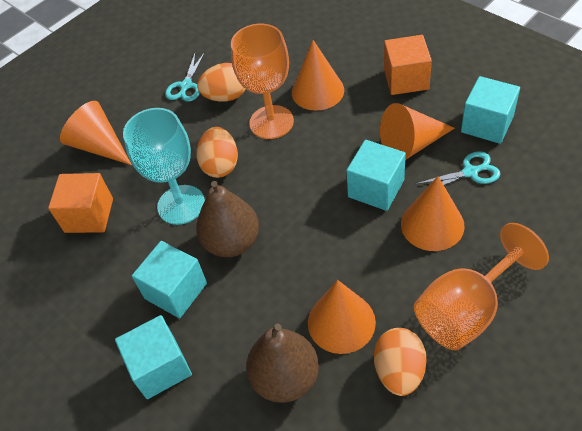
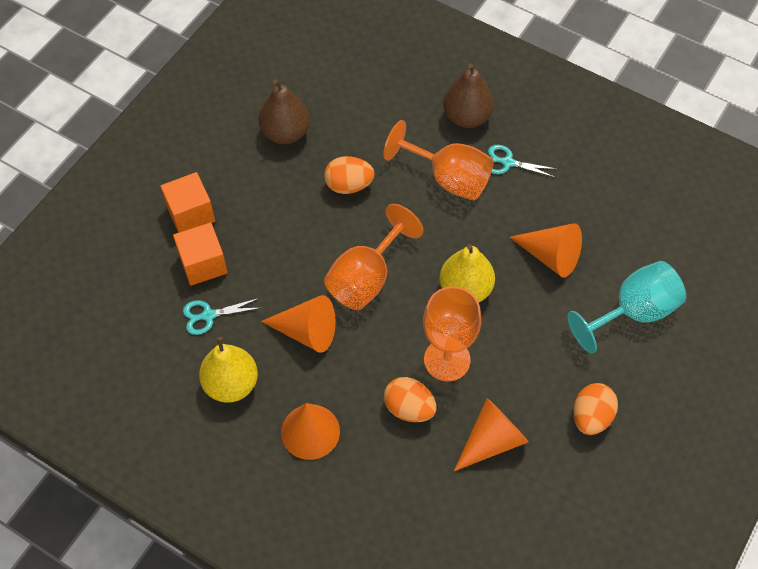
orange cone: 5 -> 4
orange goblet: 2 -> 3
turquoise cube: 4 -> 0
yellow pear: 0 -> 2

